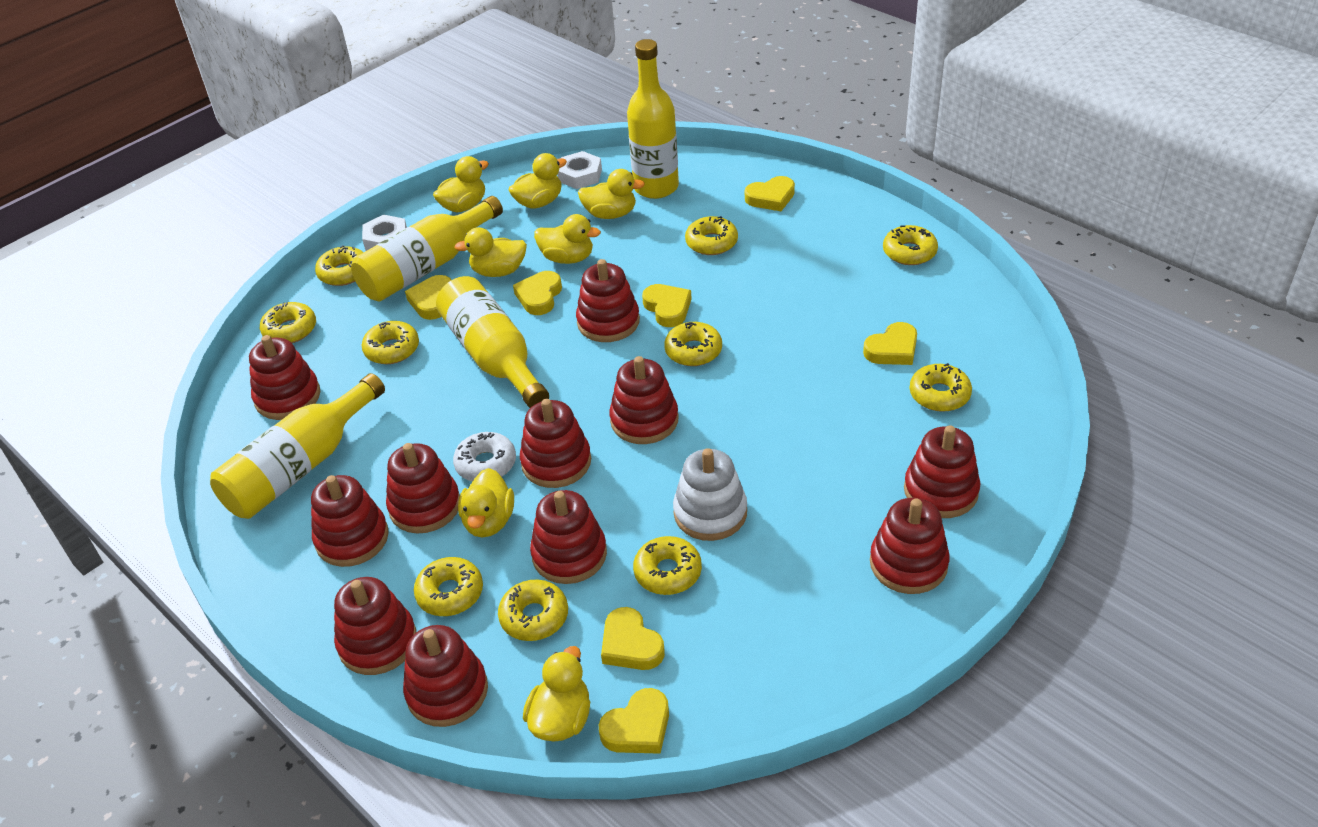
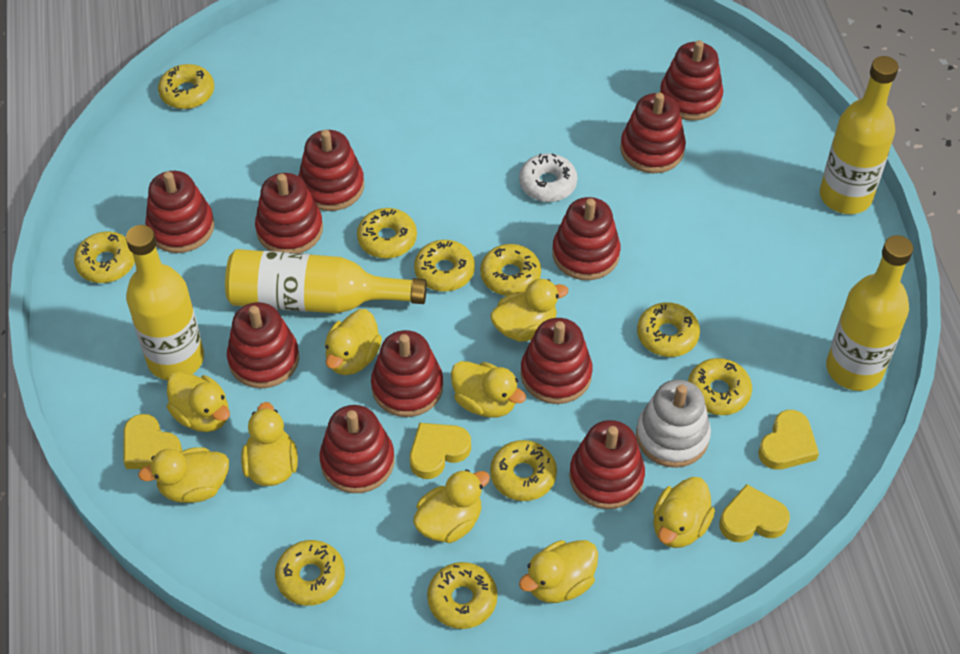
white nut: 2 -> 0
yellow duck: 7 -> 9
yellow heart: 7 -> 4

